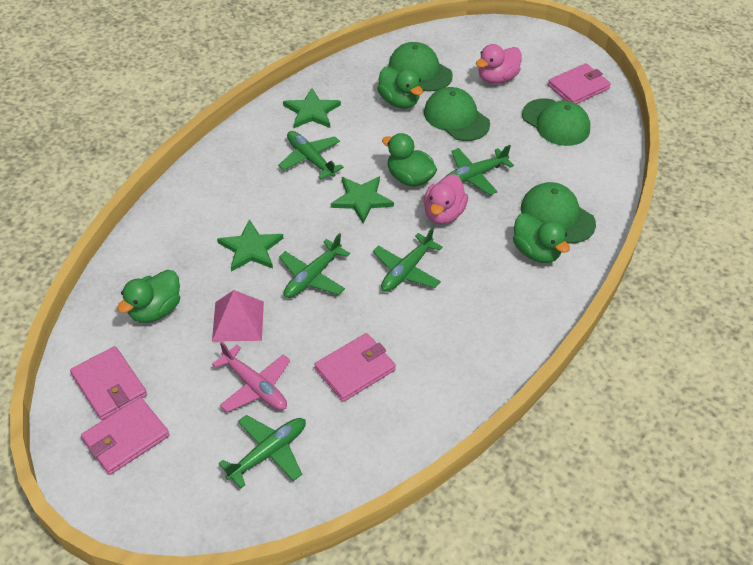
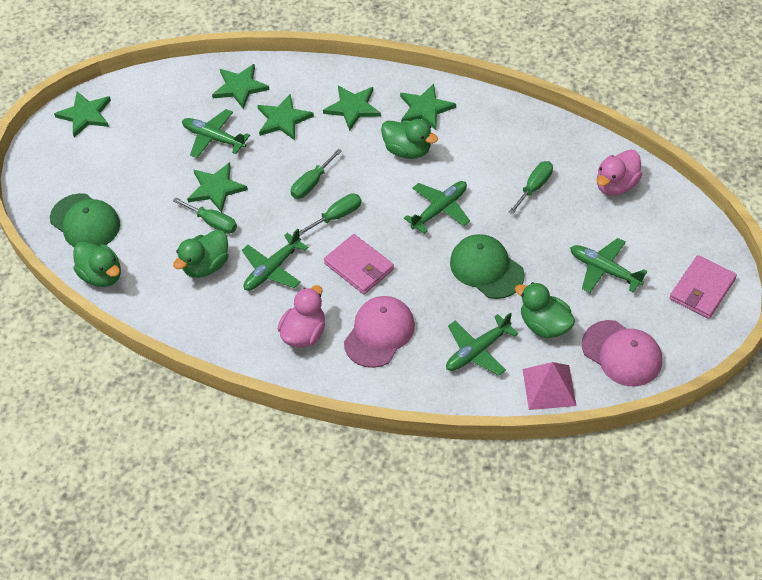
green cap: 4 -> 2
green screwdriver: 0 -> 4
green star: 3 -> 6
pink cap: 0 -> 2
pink plane: 1 -> 0
pink wallet: 4 -> 2

